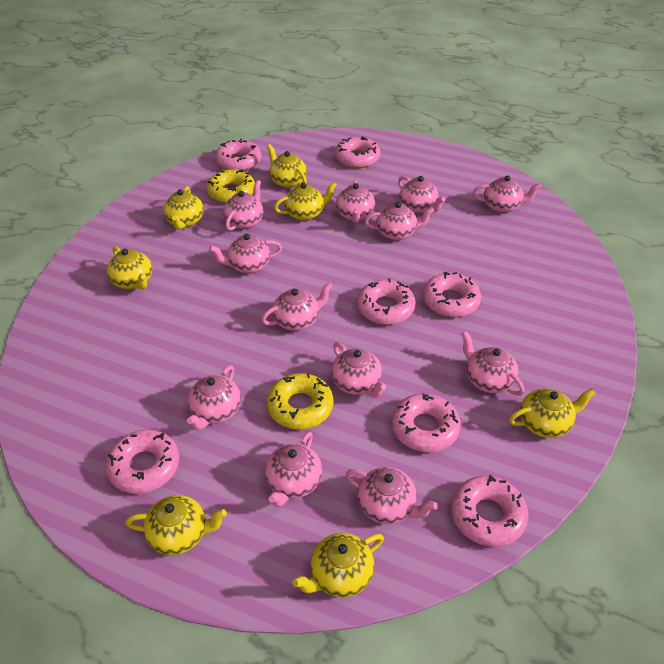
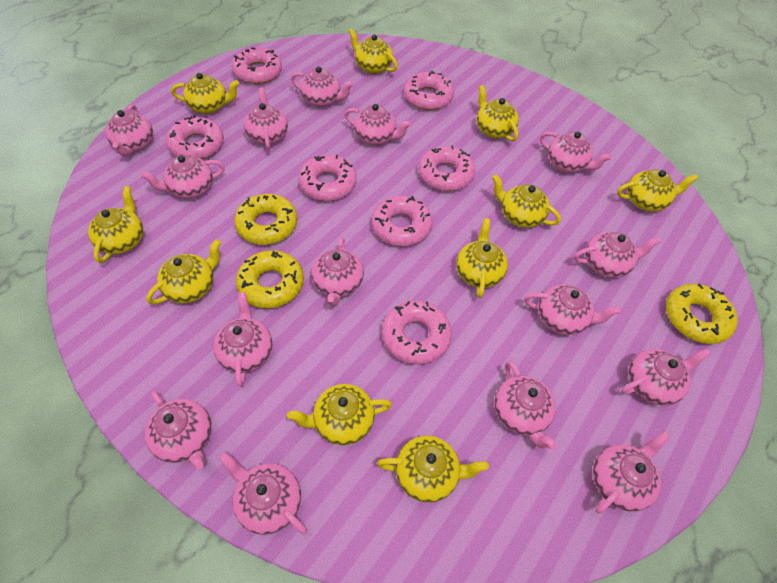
pink teapot: 12 -> 15
yellow donut: 2 -> 3
yellow teapot: 7 -> 10

